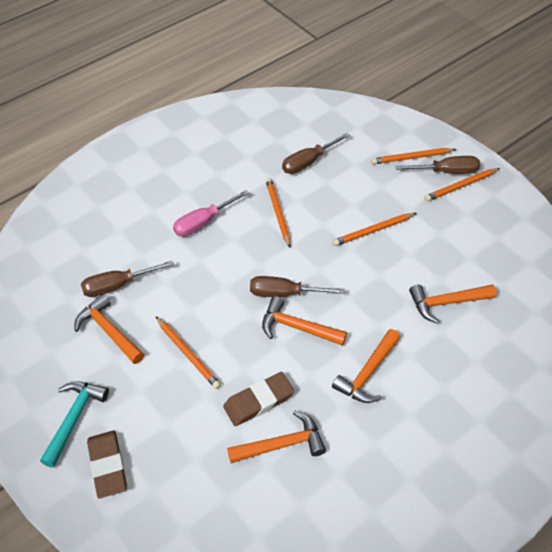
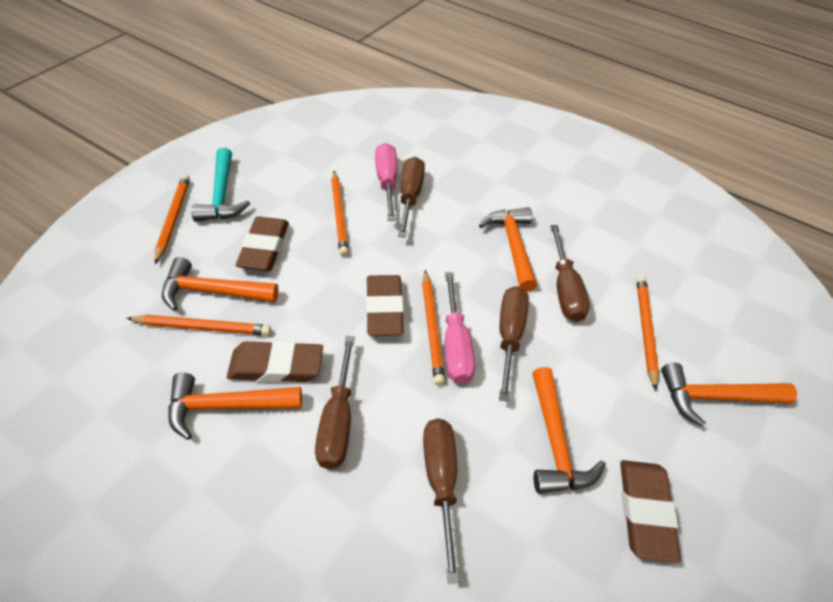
brown eraser: 2 -> 4
brown screwdriver: 4 -> 5
pink screwdriver: 1 -> 2

